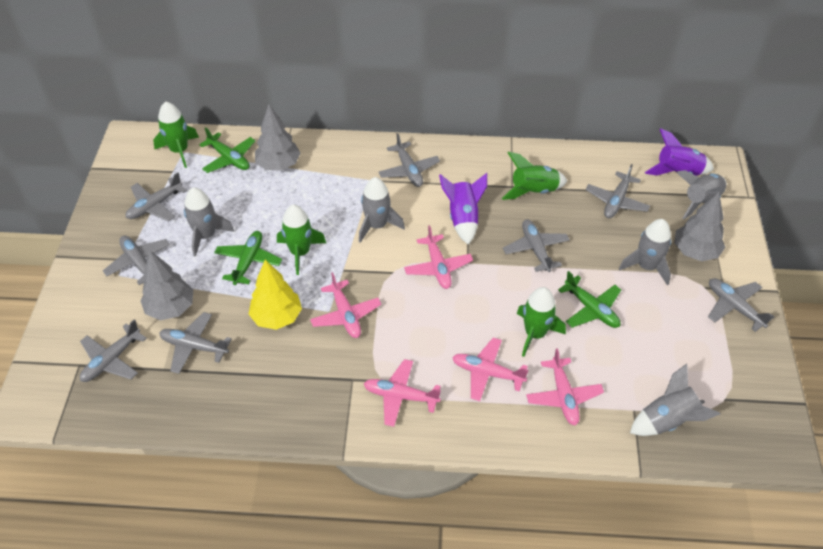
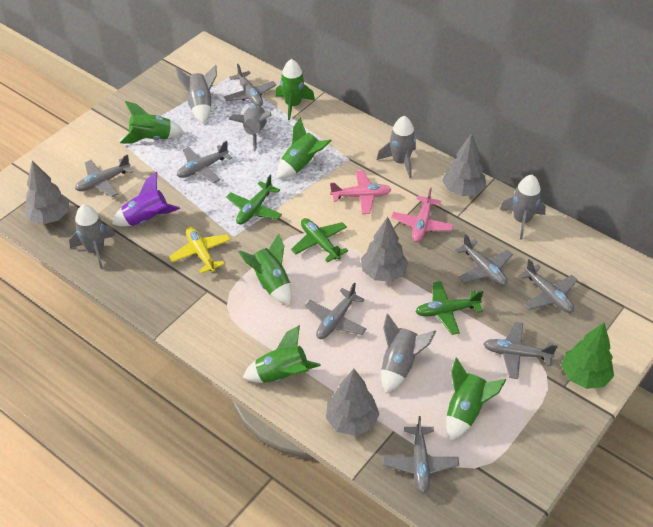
green rocket: 4 -> 6
green tree: 0 -> 1
grey rocket: 5 -> 6
grey tree: 3 -> 4
pink plane: 5 -> 2
purple rocket: 2 -> 1
yellow plane: 0 -> 1
yellow tree: 1 -> 0

